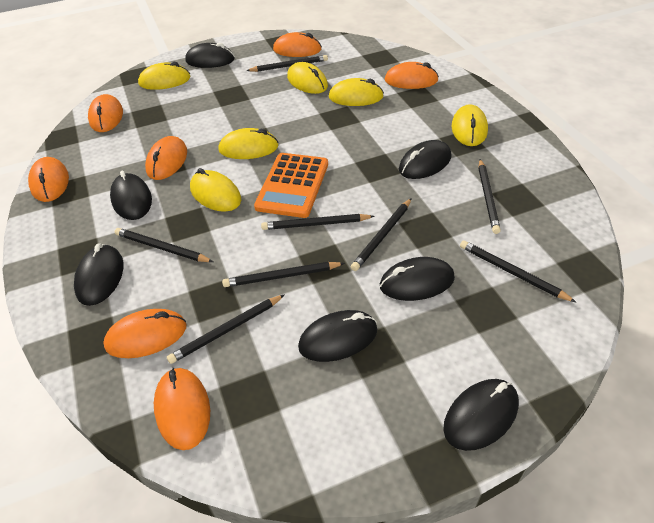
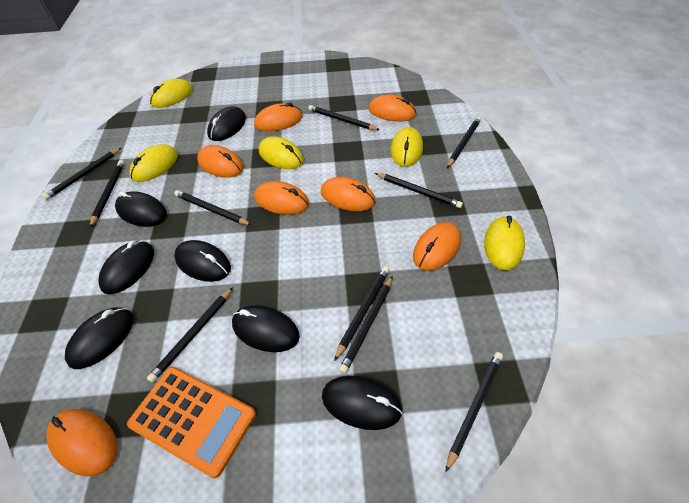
black pencil: 8 -> 10
yellow mouse: 6 -> 5

